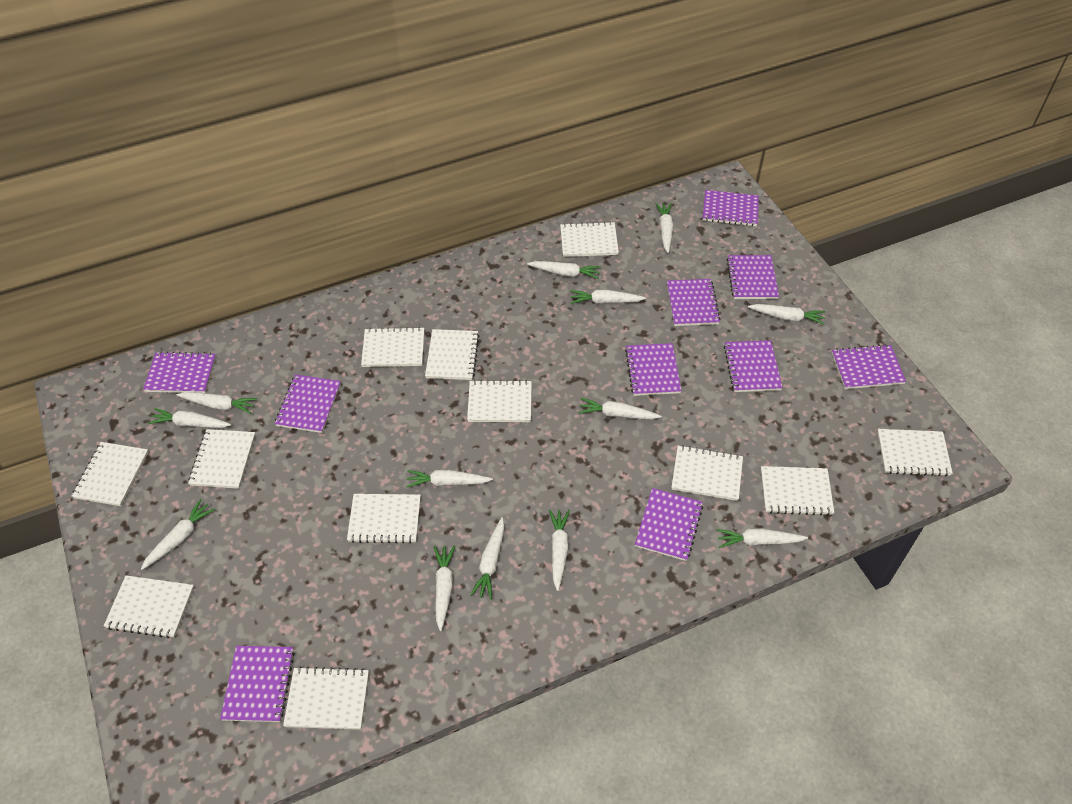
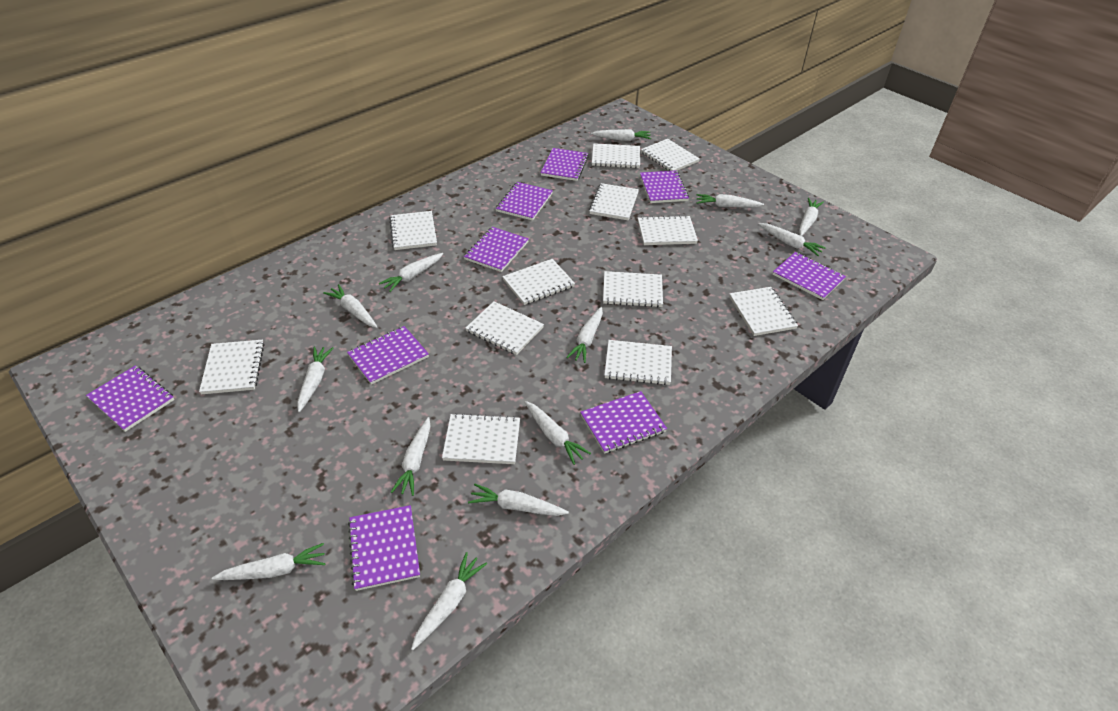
purple notebook: 10 -> 9

